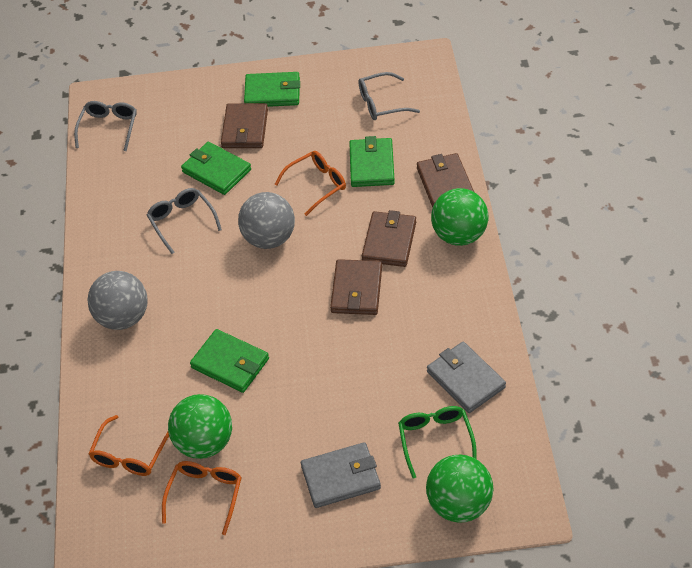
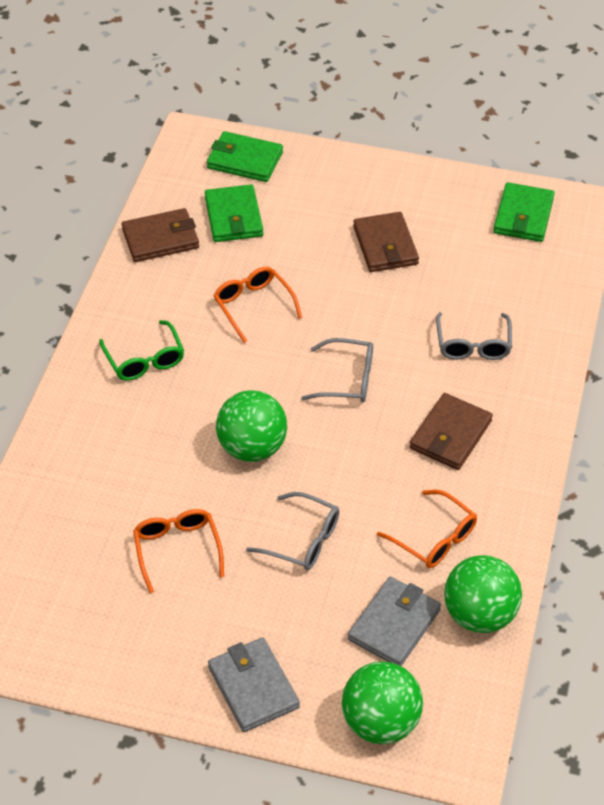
brown wallet: 4 -> 3
green wallet: 4 -> 3
grey ball: 2 -> 0

